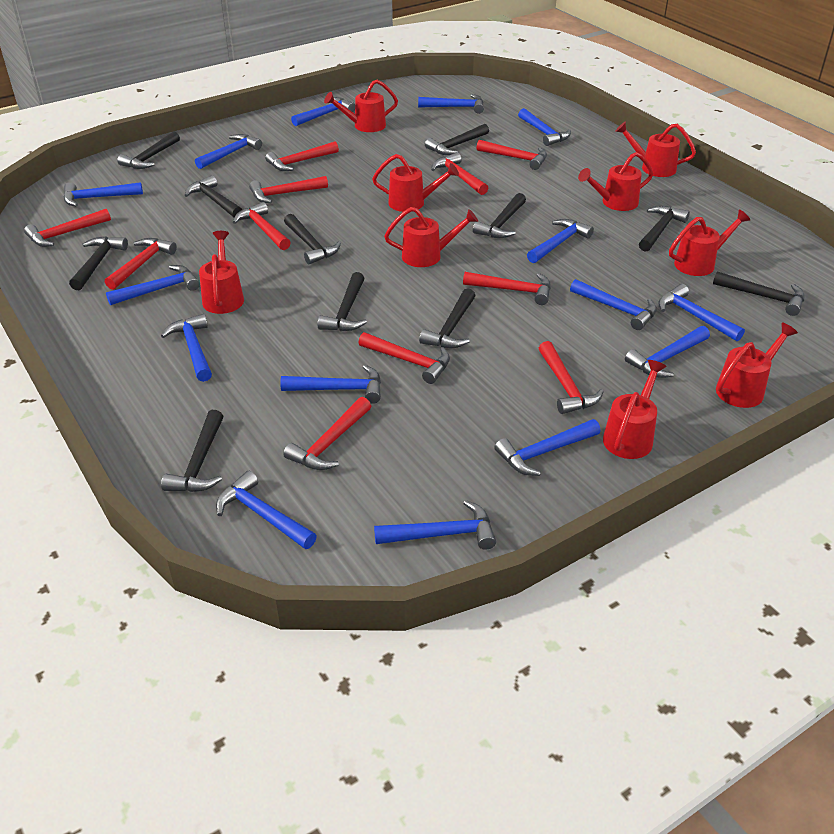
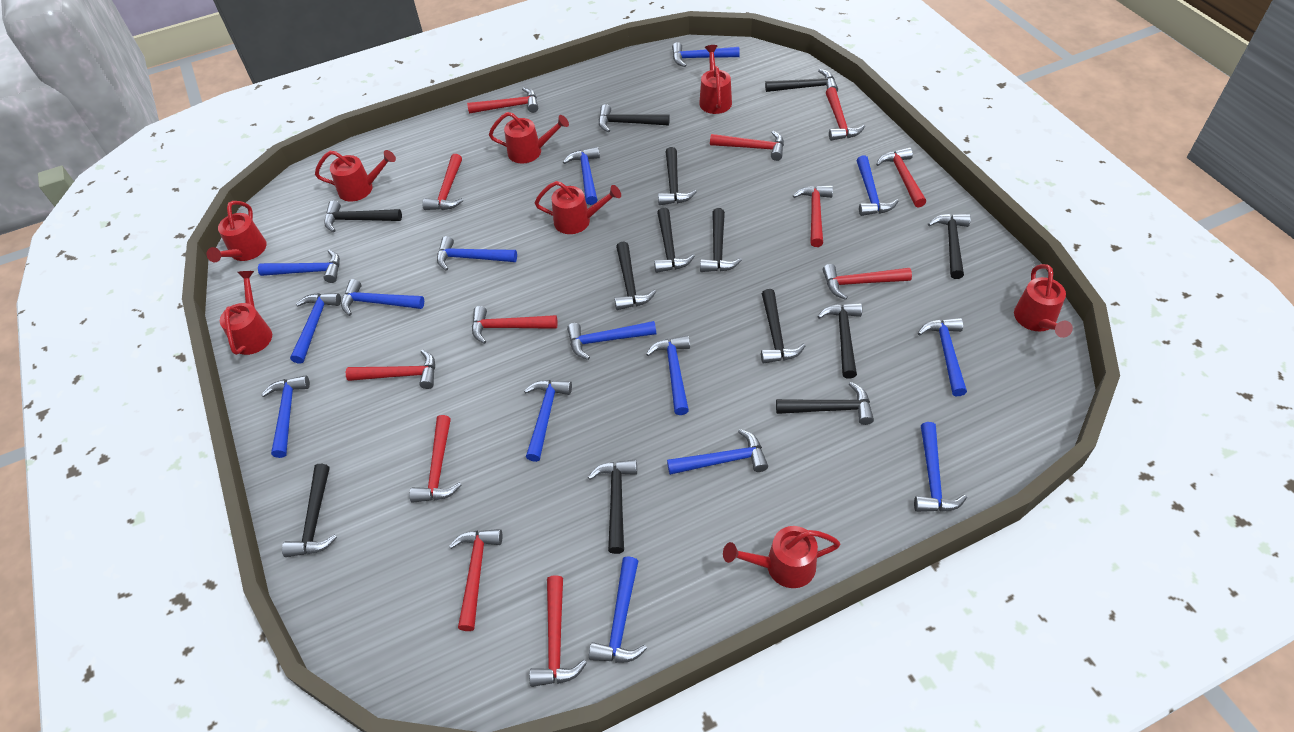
black hammer: 11 -> 13
red hammer: 11 -> 12
red watering can: 9 -> 8

